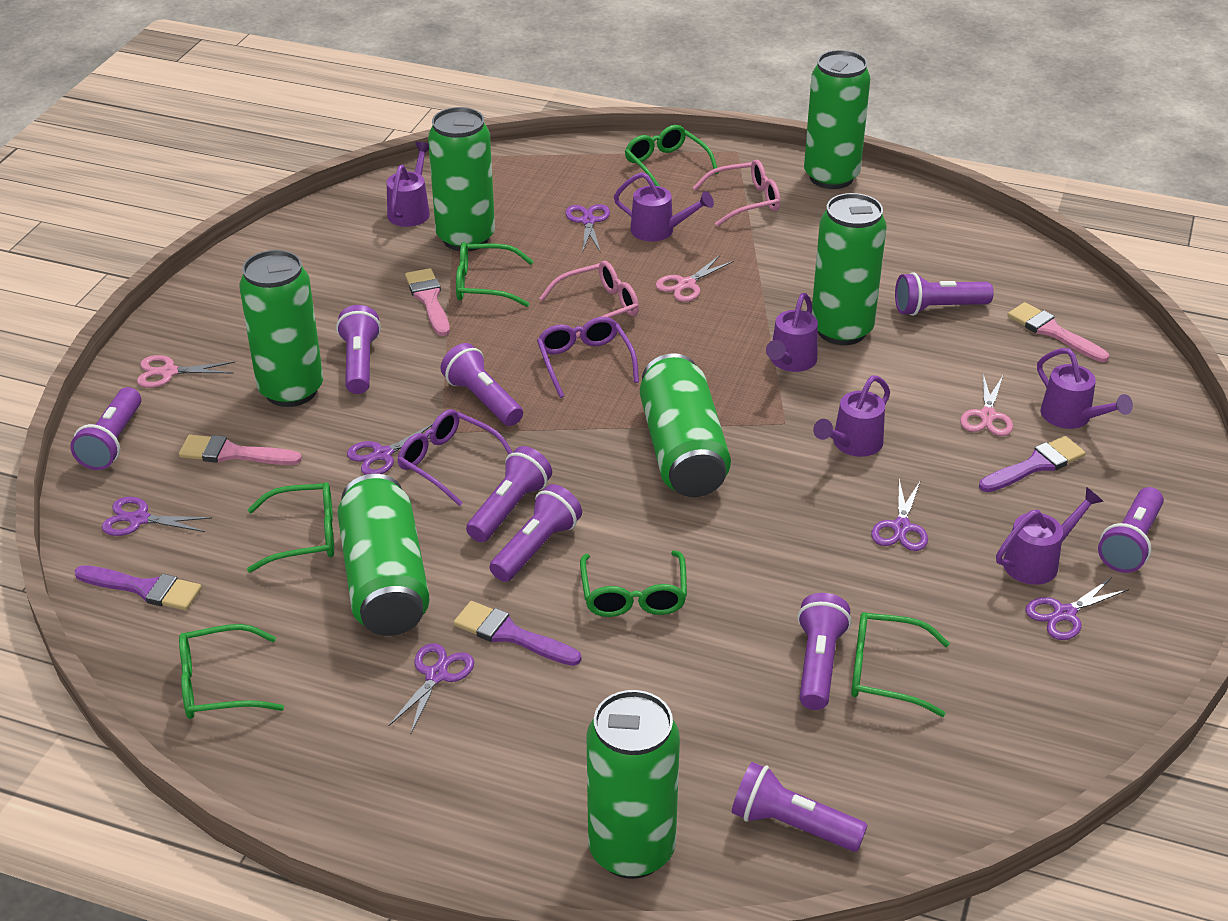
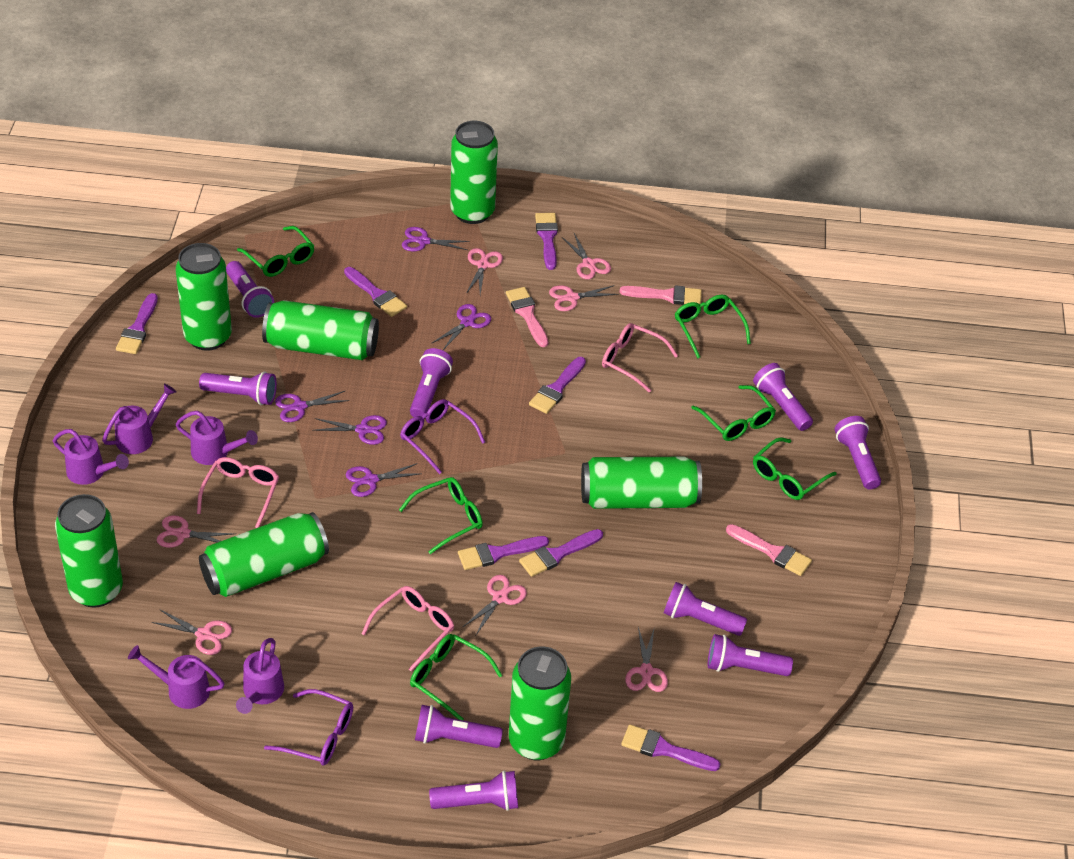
pink glasses: 2 -> 3
pink scissors: 3 -> 7
purple brush: 3 -> 7
purple scissors: 6 -> 5
purple watering can: 6 -> 5

